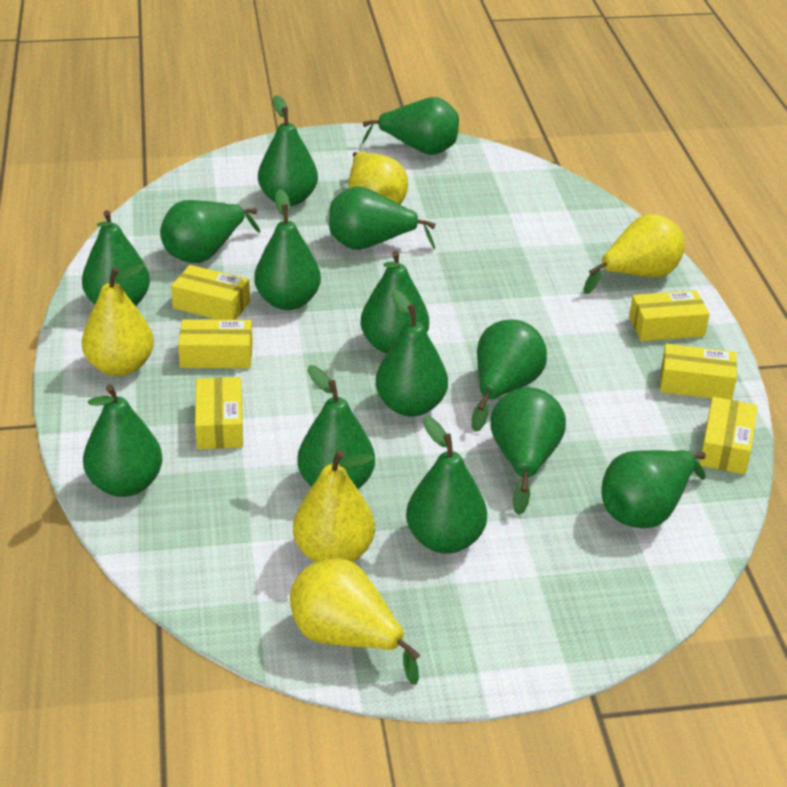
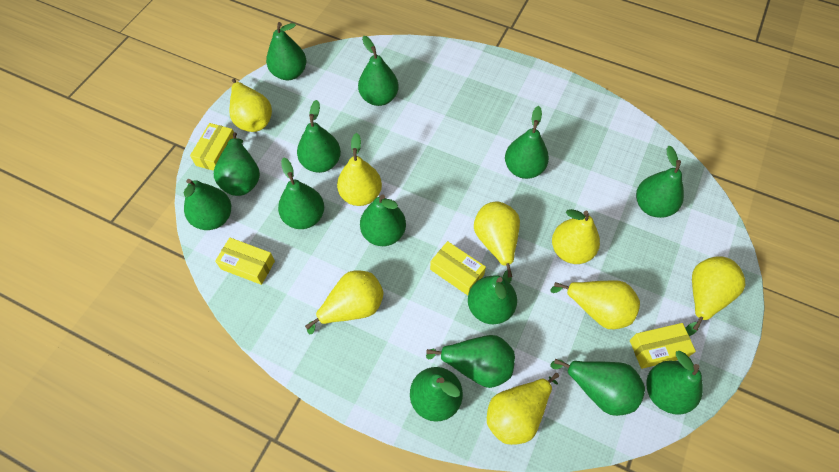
yellow box: 6 -> 4
yellow pear: 5 -> 8

